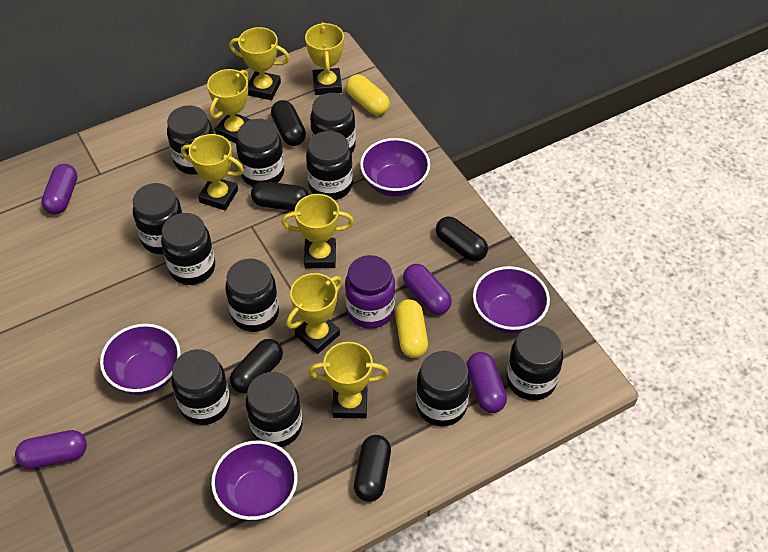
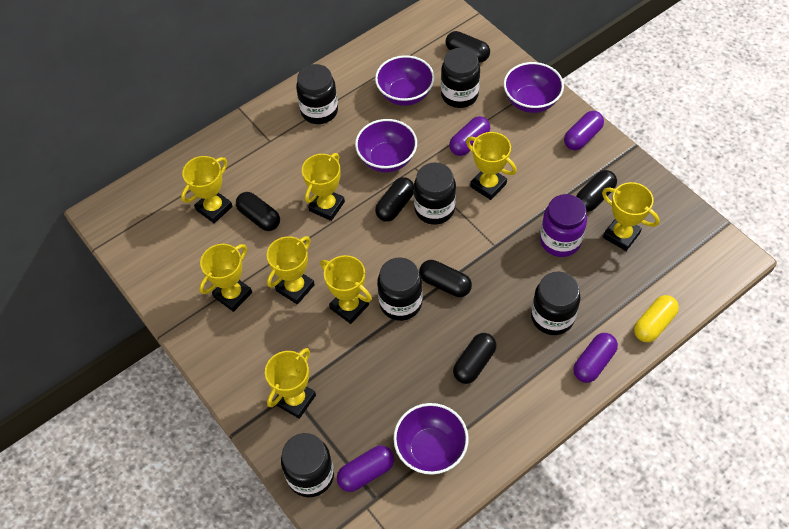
black capsule: 5 -> 6
black jar: 11 -> 6
yellow capsule: 2 -> 1
yellow trophy: 7 -> 8

